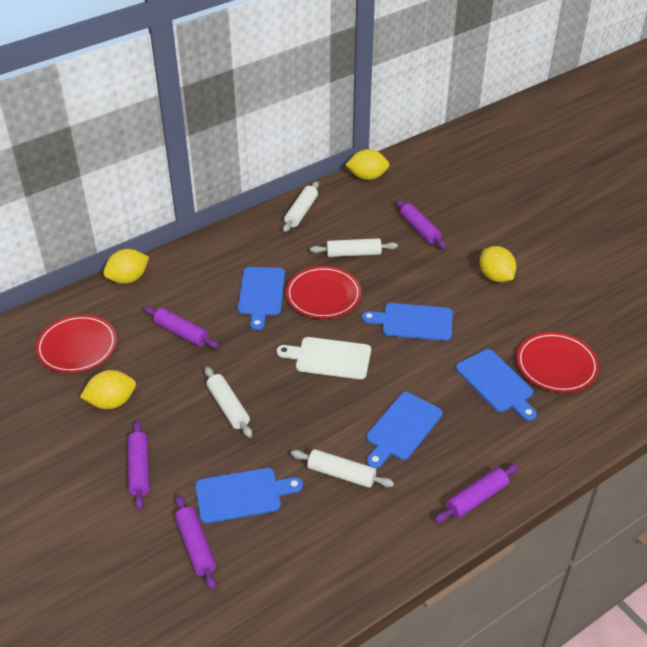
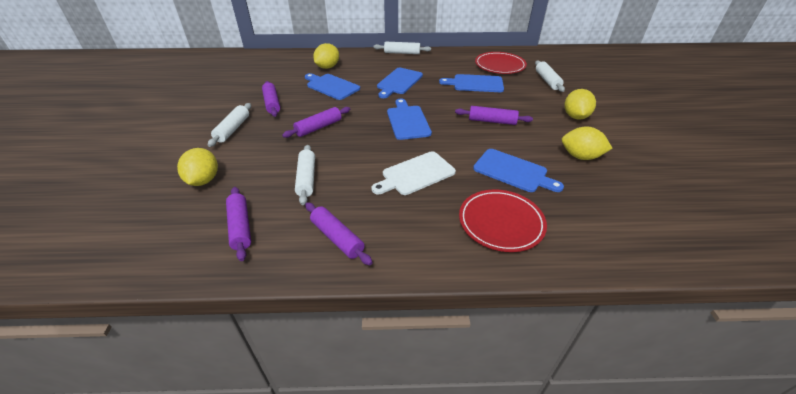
red plate: 3 -> 2

